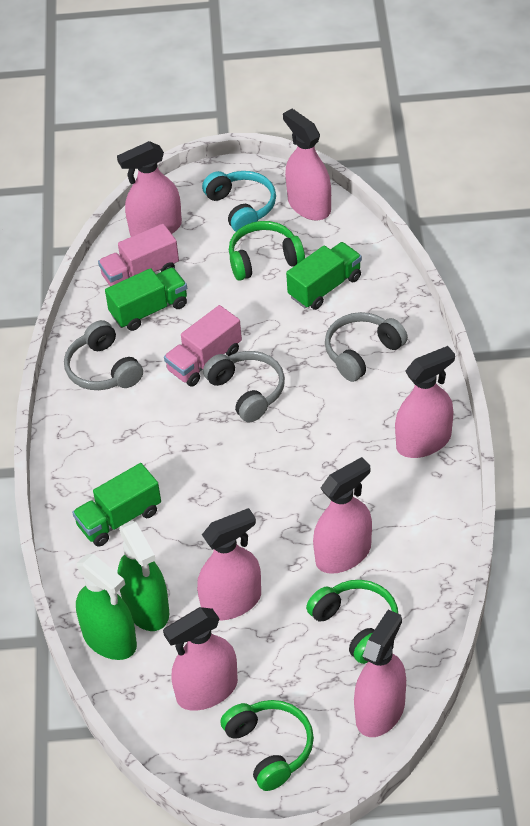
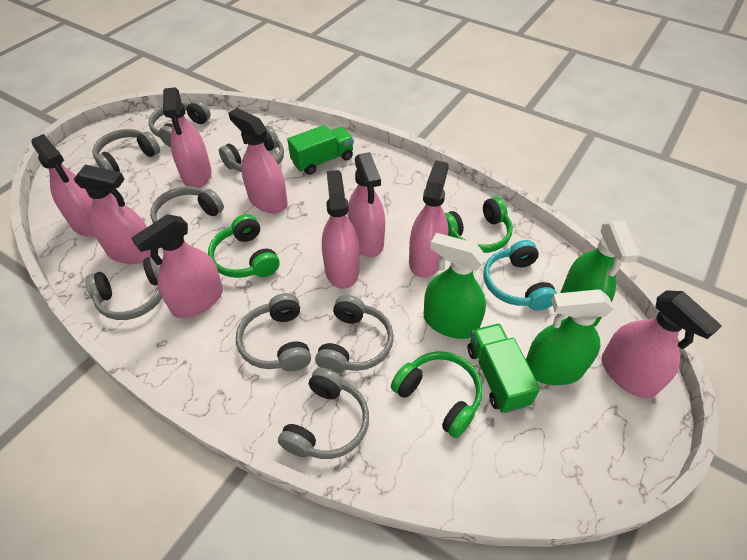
green spray bottle: 2 -> 3
green truck: 3 -> 2
grey headphones: 3 -> 8
pink spray bottle: 7 -> 9
pink truck: 2 -> 0

